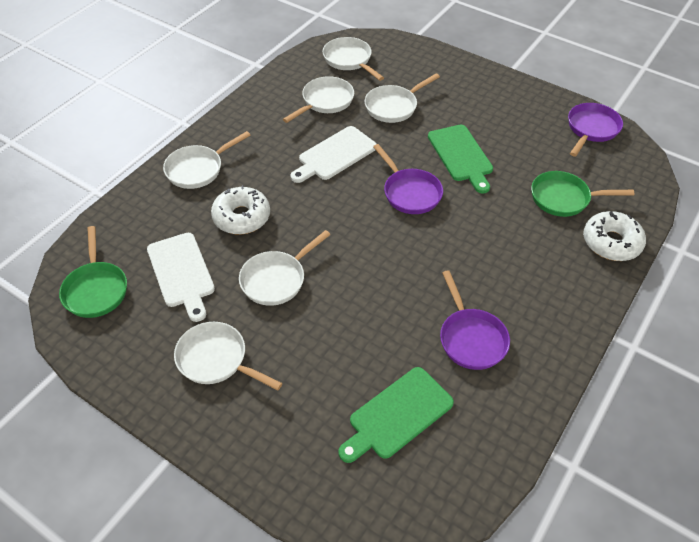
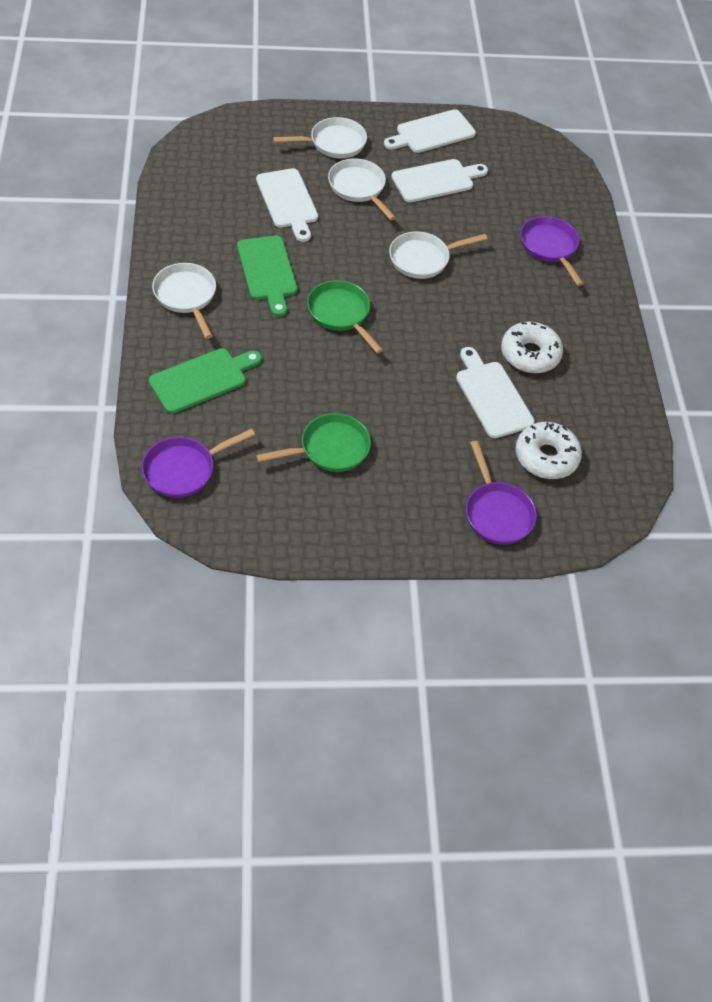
white cutting board: 2 -> 4
white pan: 6 -> 4

